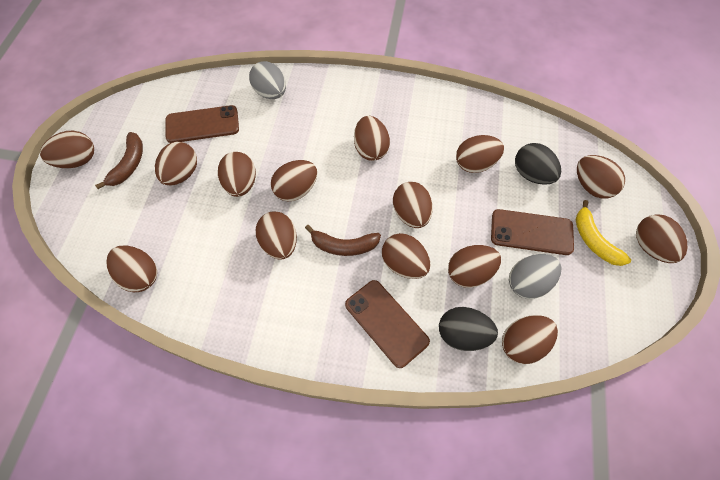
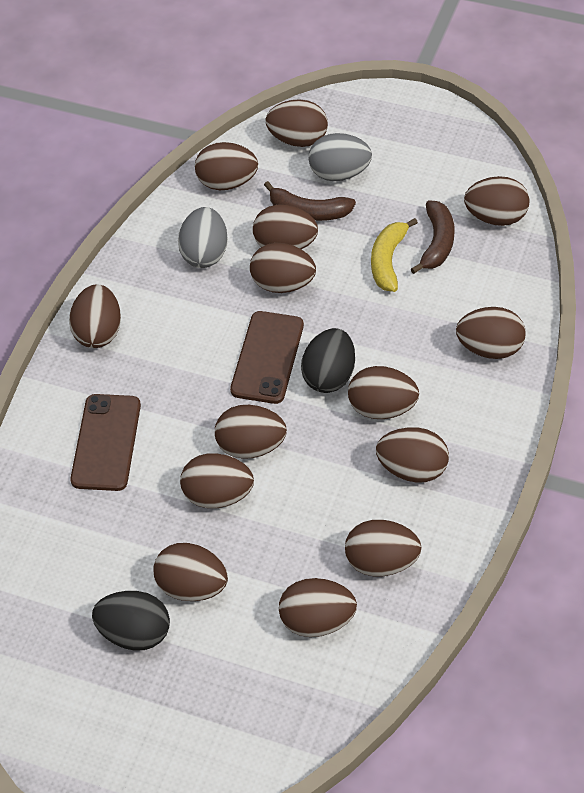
brown phone: 3 -> 2

